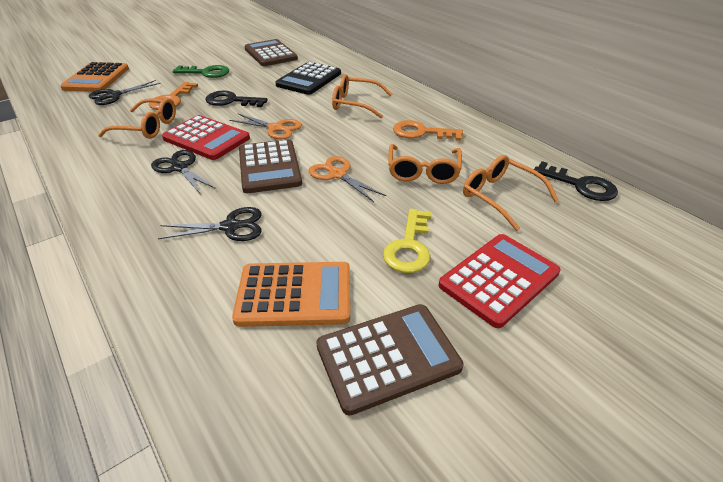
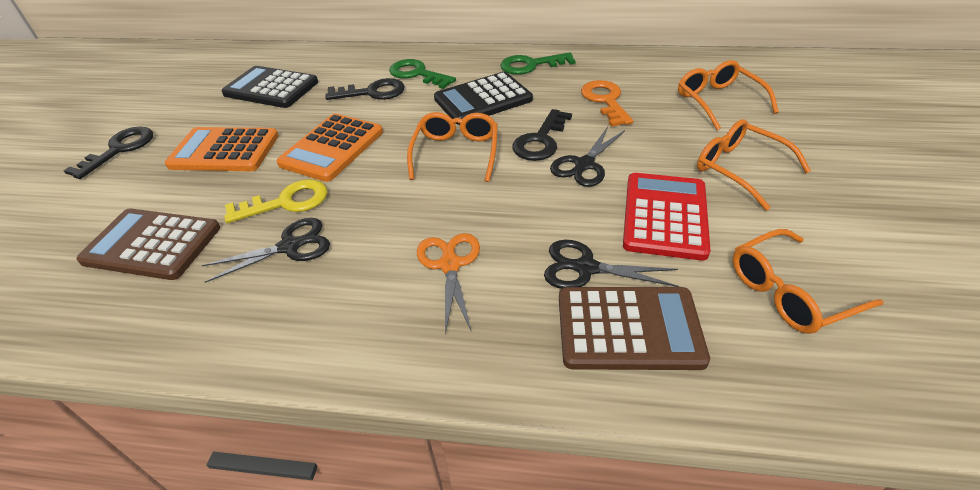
black calculator: 1 -> 2
black key: 2 -> 3
brown calculator: 3 -> 2
green key: 1 -> 2
orange key: 2 -> 1
orange scissors: 2 -> 1
red calculator: 2 -> 1

